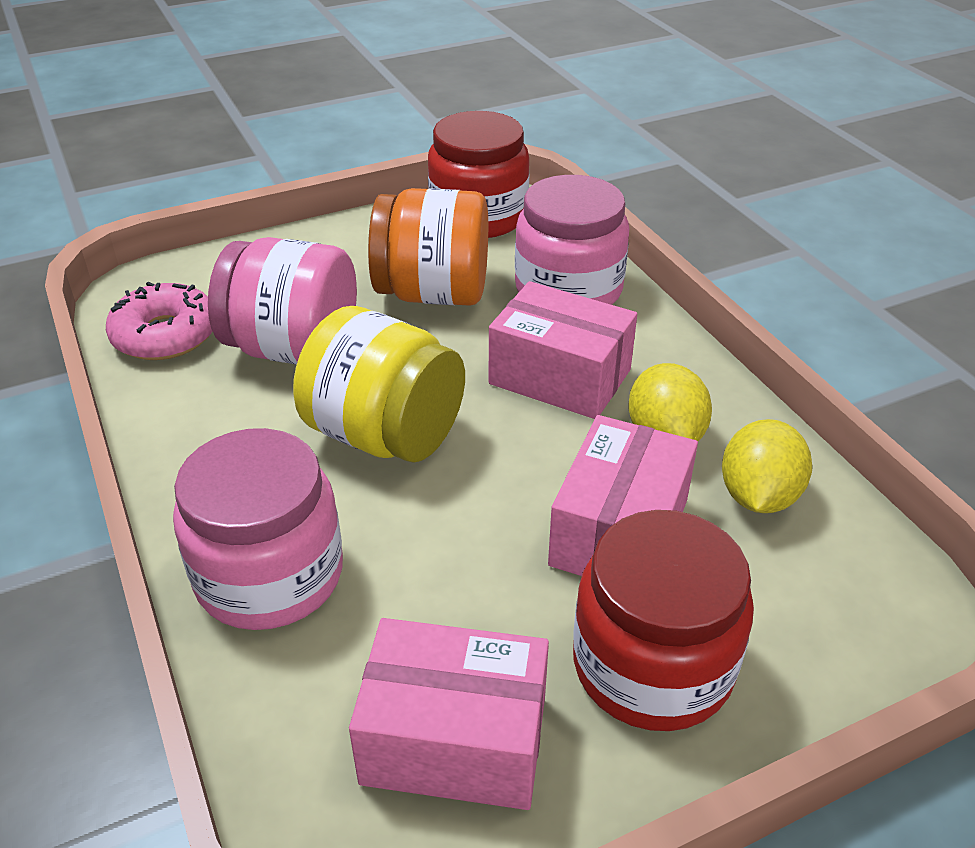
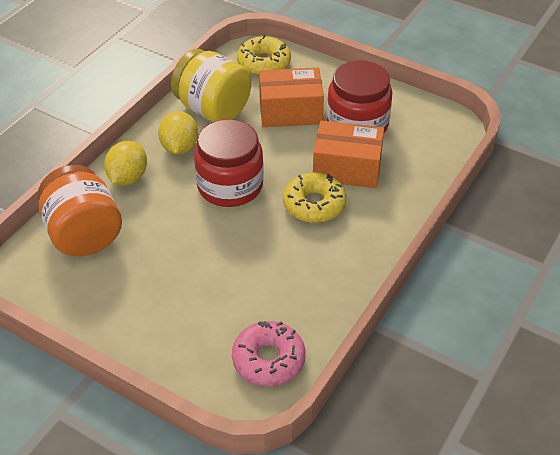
orange box: 0 -> 2
pink box: 3 -> 0
pink jar: 3 -> 0
yellow donut: 0 -> 2

